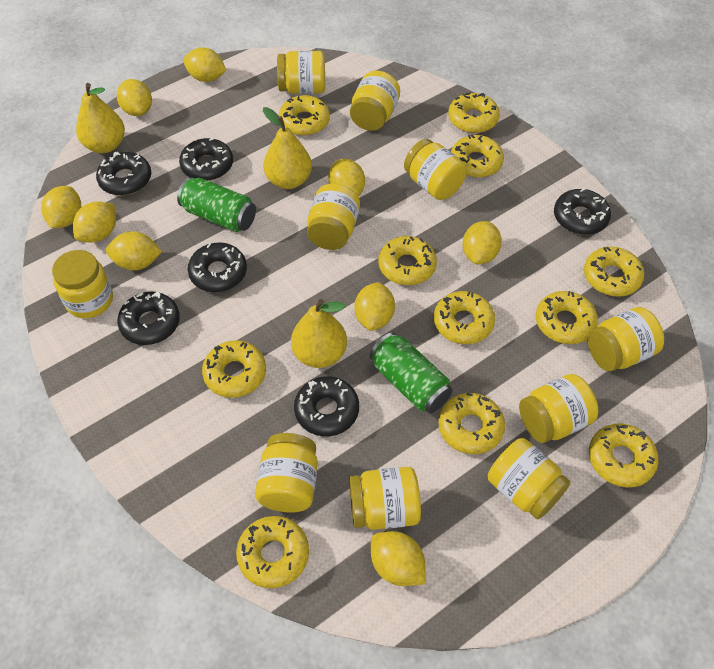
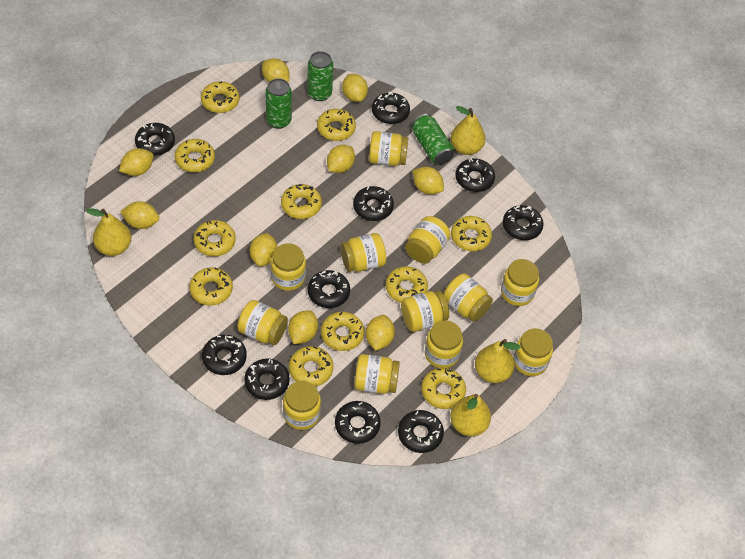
black donut: 6 -> 10
green can: 2 -> 3
yellow jar: 10 -> 12
yellow pear: 3 -> 4

